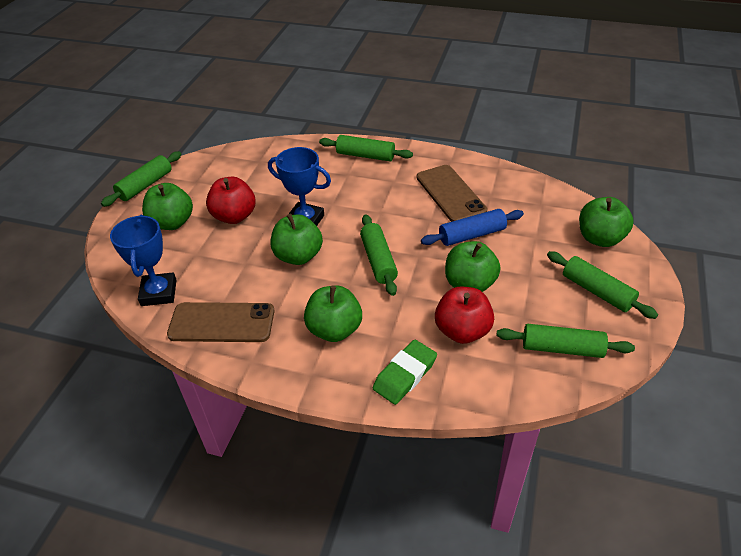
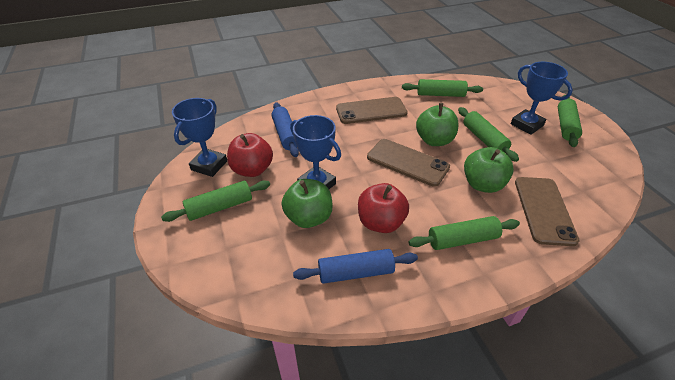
blue rolling pin: 1 -> 2
blue trophy: 2 -> 3
brown phone: 2 -> 3
green apple: 5 -> 3
green eraser: 1 -> 0

